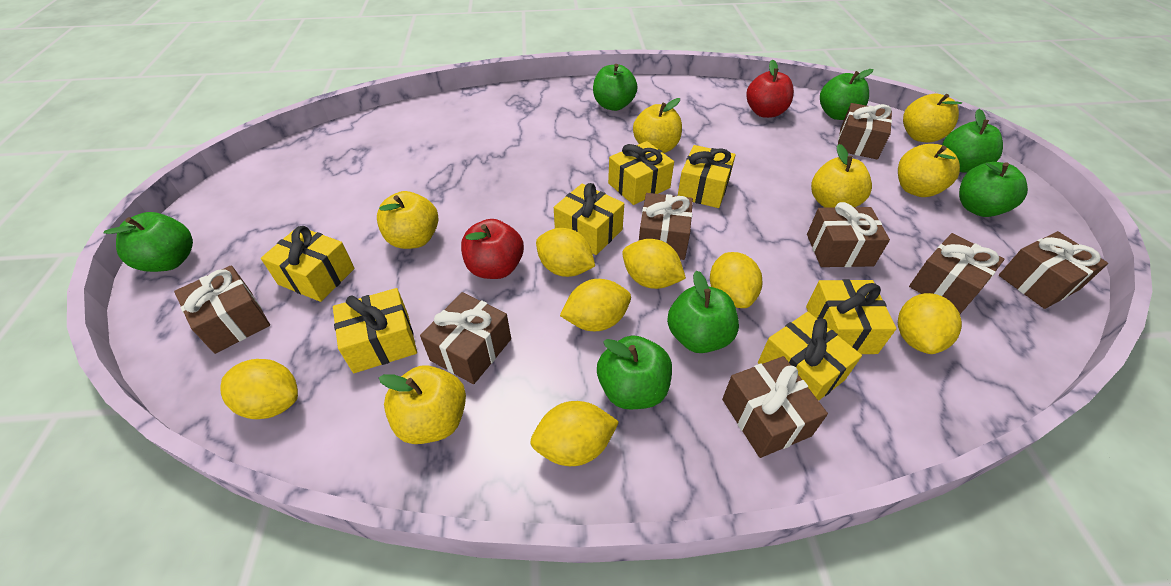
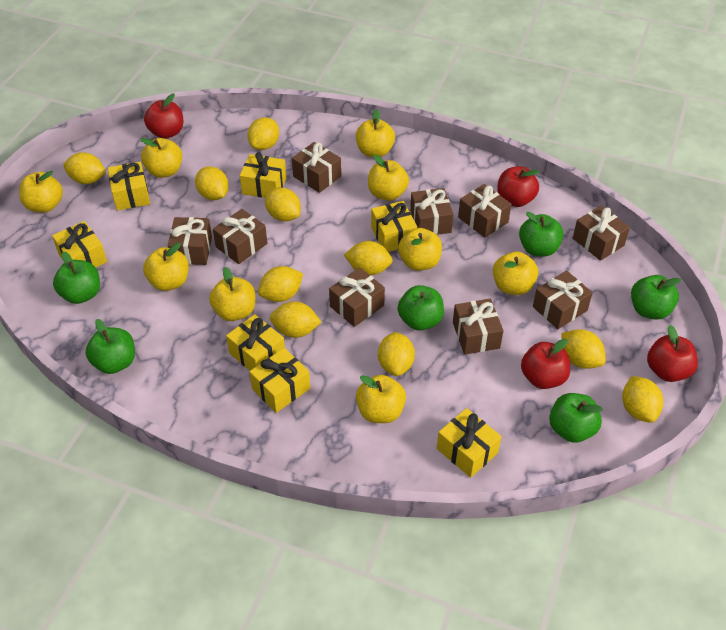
brown gift: 8 -> 9
green apple: 7 -> 6
red apple: 2 -> 4
yellow apple: 6 -> 9
yellow lemon: 7 -> 10

